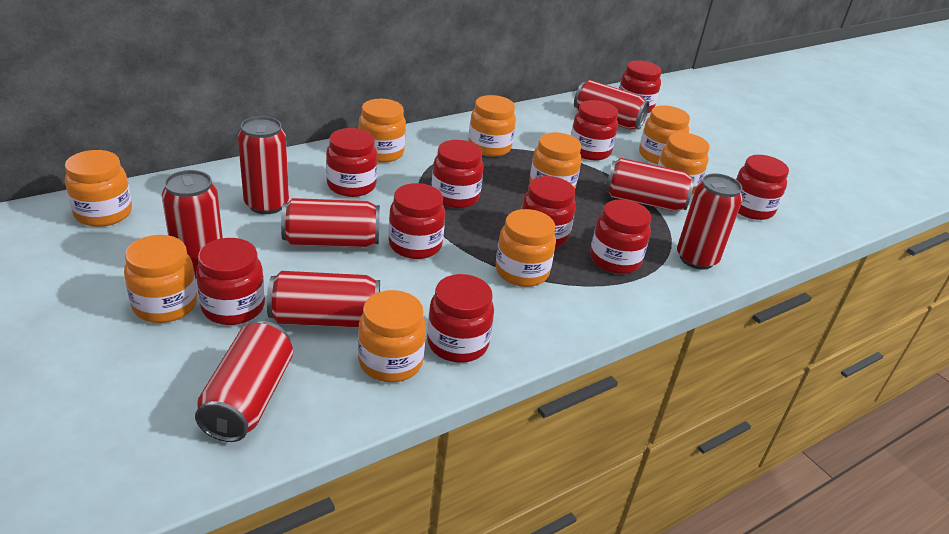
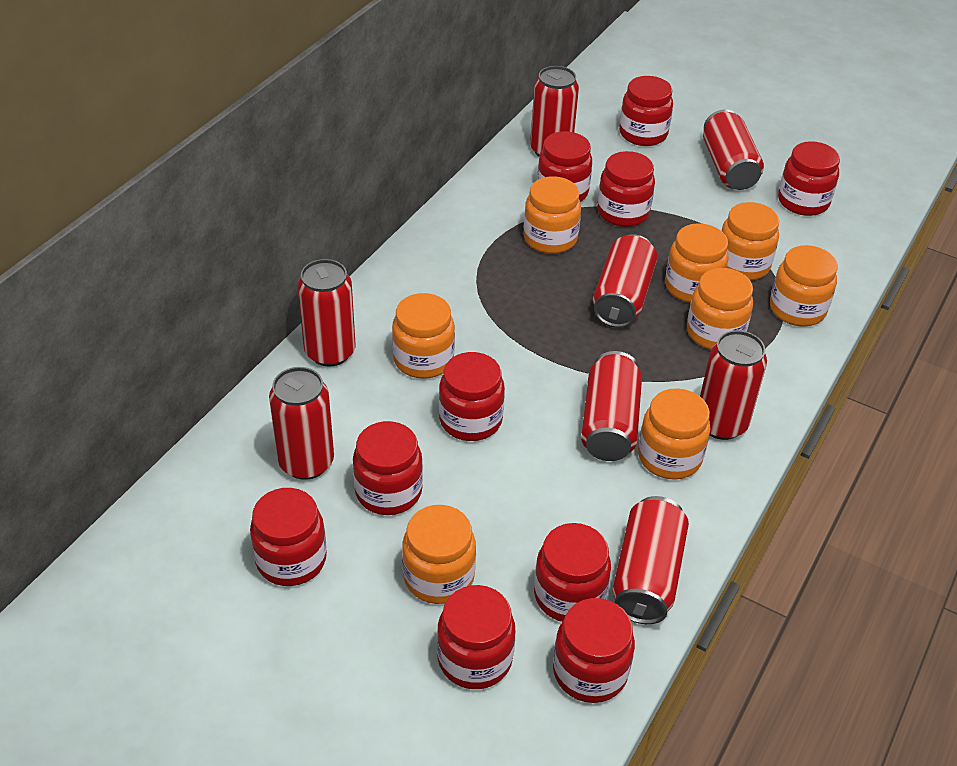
orange jar: 9 -> 8

